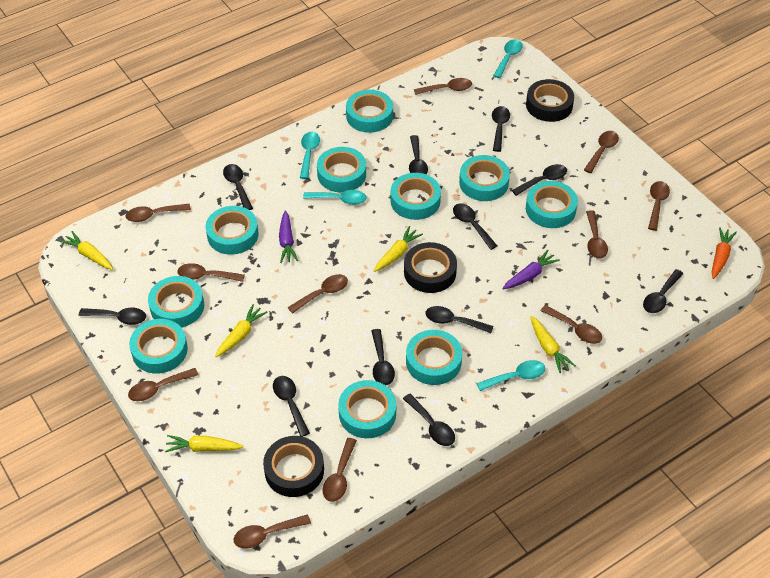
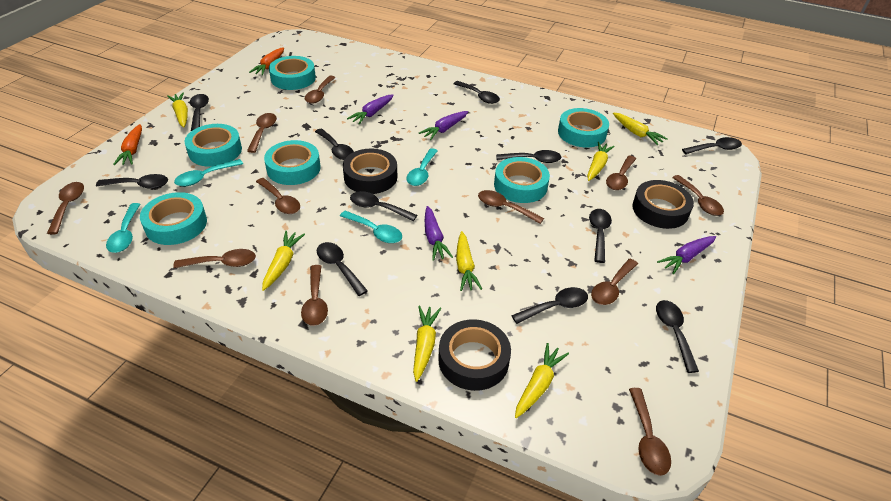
orange carrot: 1 -> 2
purple carrot: 2 -> 4
turquoise tape: 10 -> 6
yellow carrot: 5 -> 7

